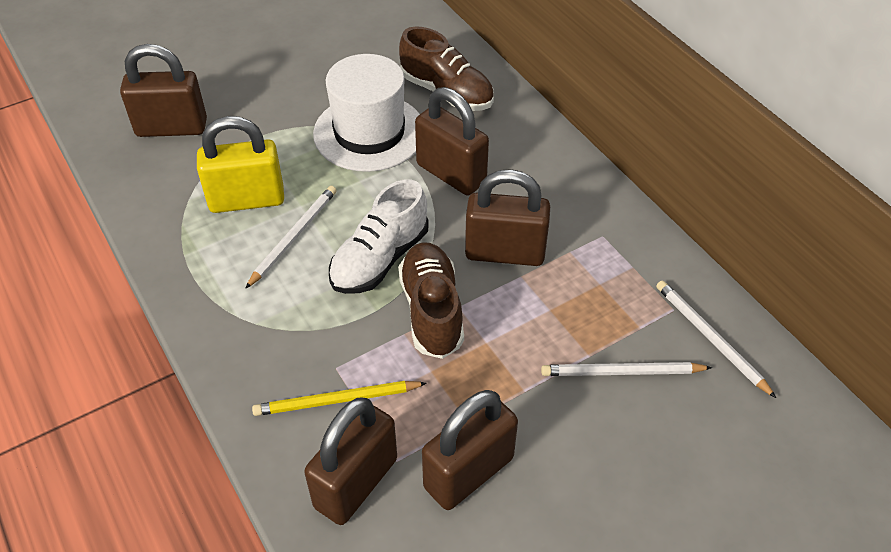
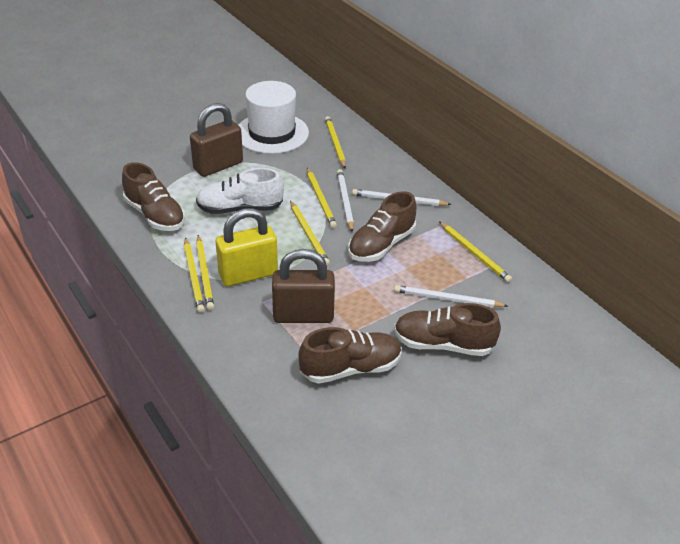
brown padlock: 5 -> 2
brown shoe: 2 -> 4
yellow pencil: 1 -> 6

